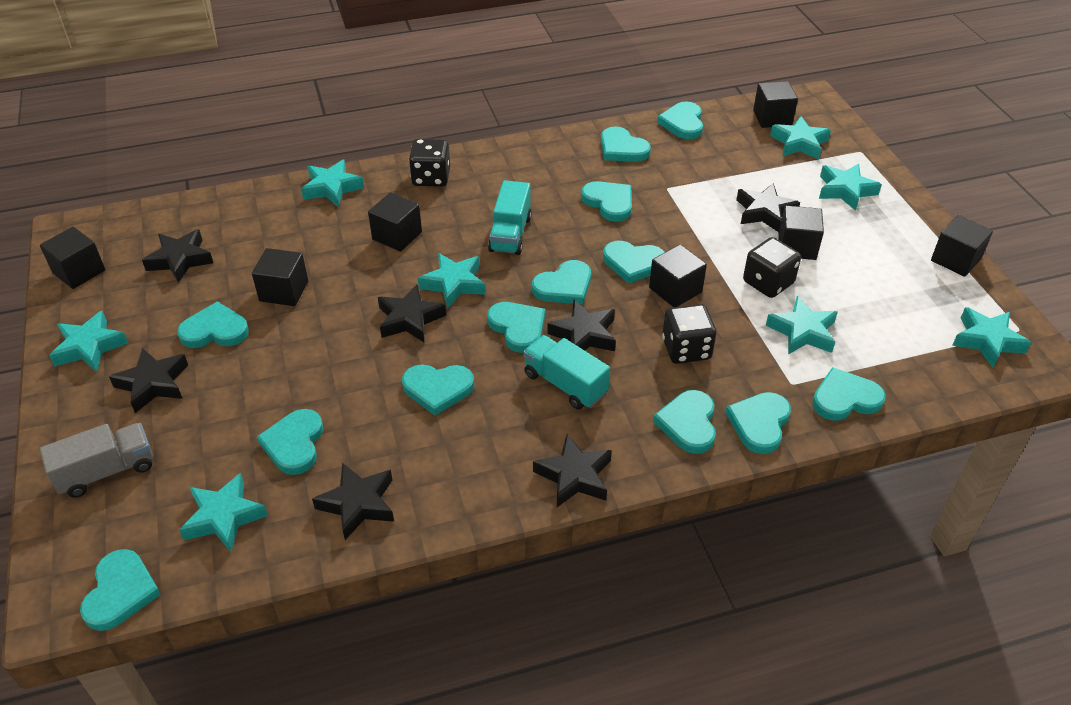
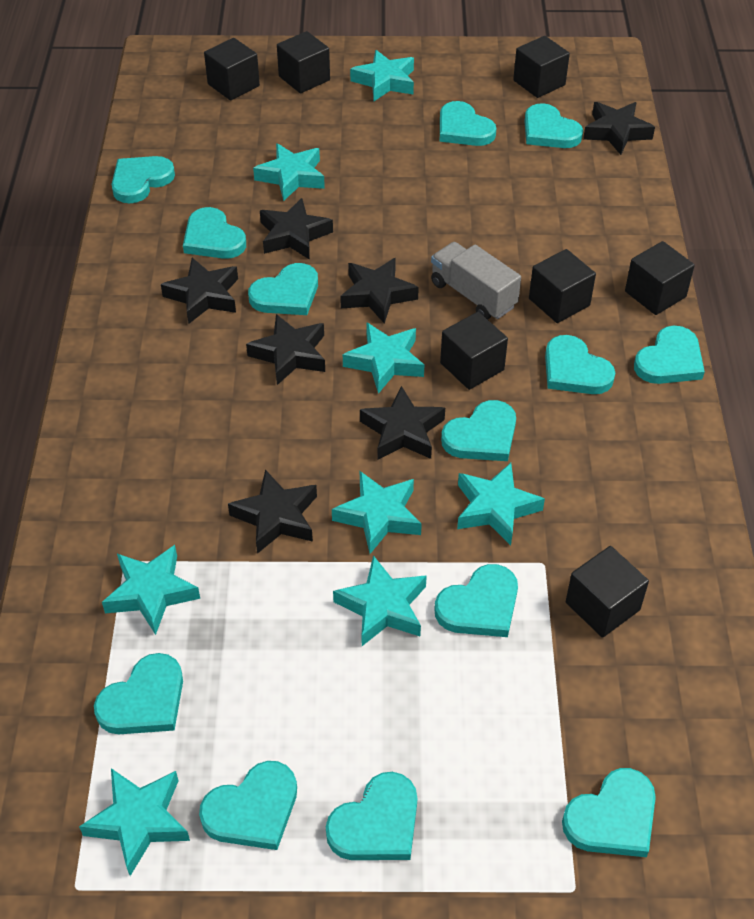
black dice: 3 -> 0
turquoise truck: 2 -> 0

